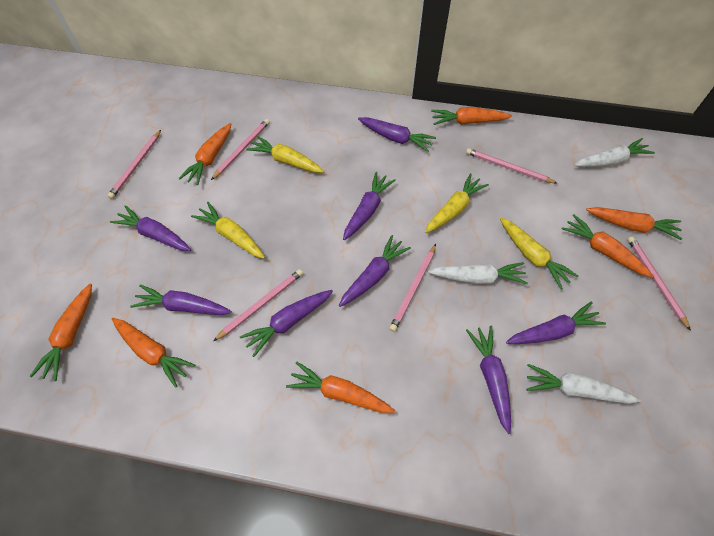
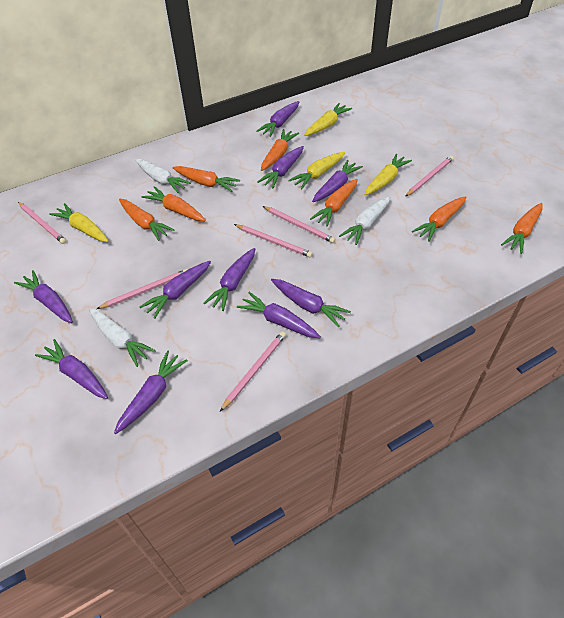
purple carrot: 8 -> 10

